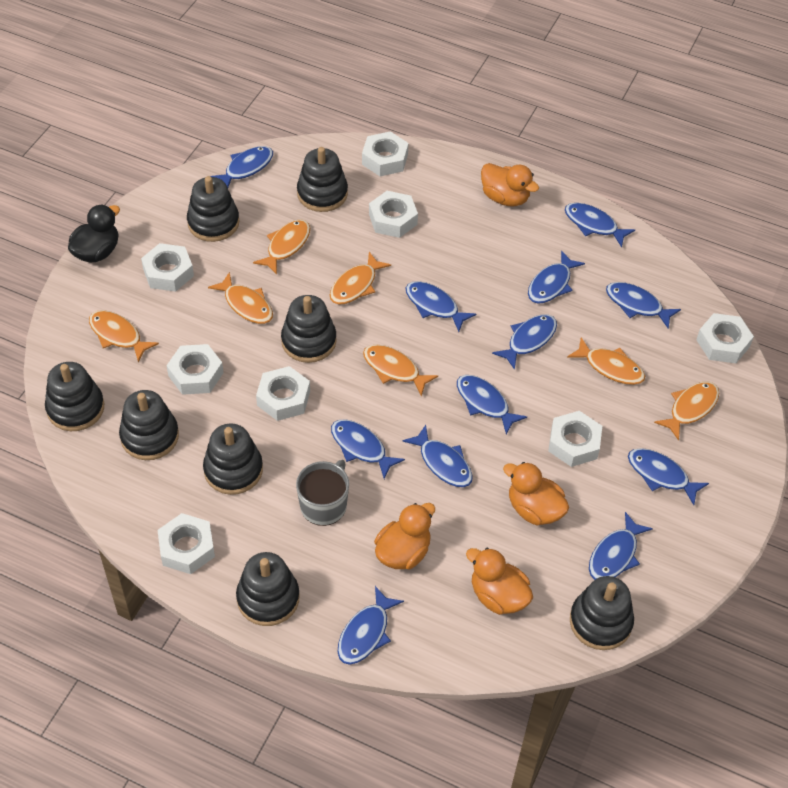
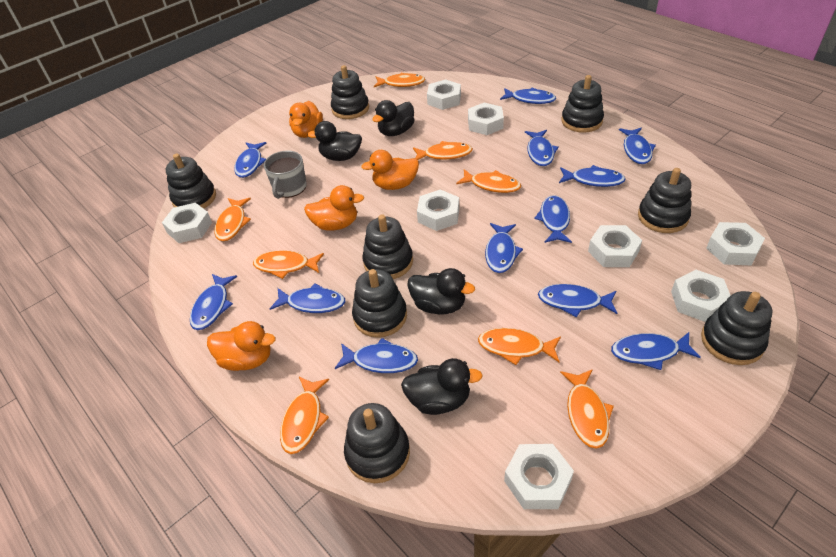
black duck: 1 -> 4
orange fish: 7 -> 8

